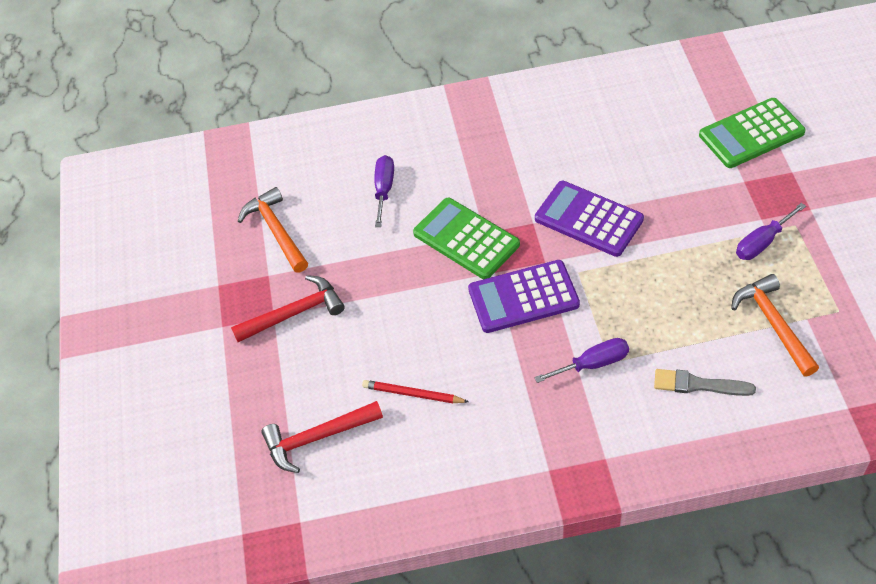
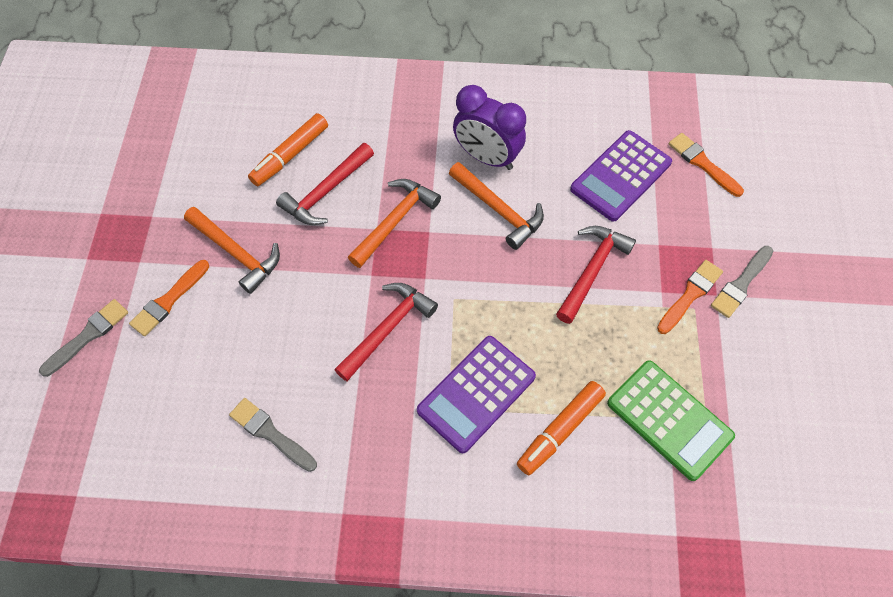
green calculator: 2 -> 1
grey brush: 1 -> 3
orange brush: 0 -> 3
orange hammer: 2 -> 3
orange marker: 0 -> 2
purple clock: 0 -> 1
purple screwdriver: 3 -> 0
red hammer: 2 -> 3
red pencil: 1 -> 0

